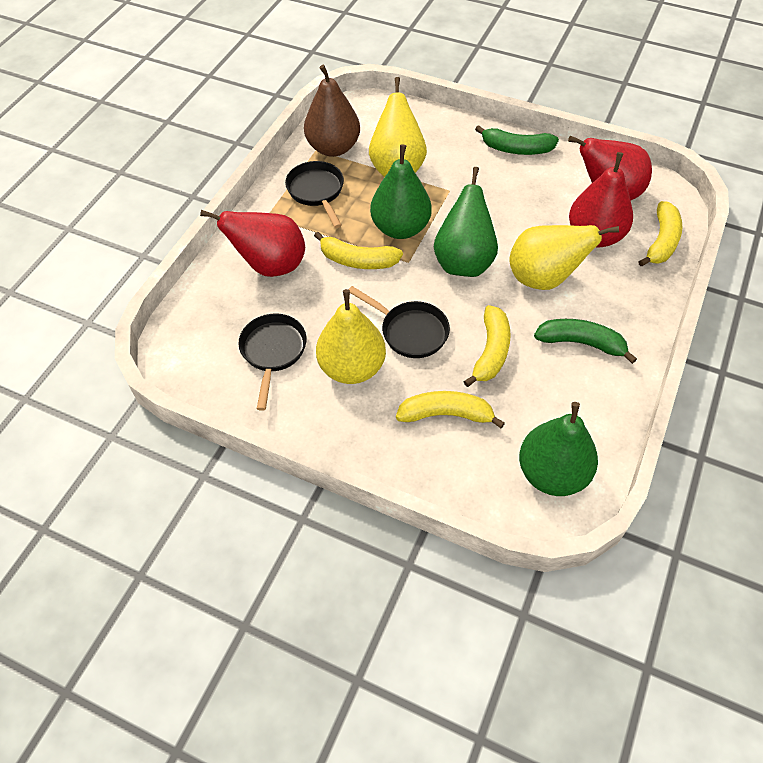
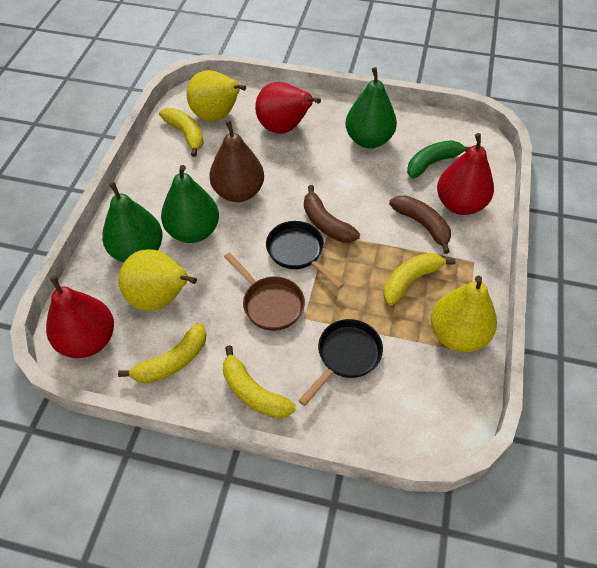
black pan: 3 -> 2
brown banana: 0 -> 2
brown pan: 0 -> 1
green banana: 2 -> 1

